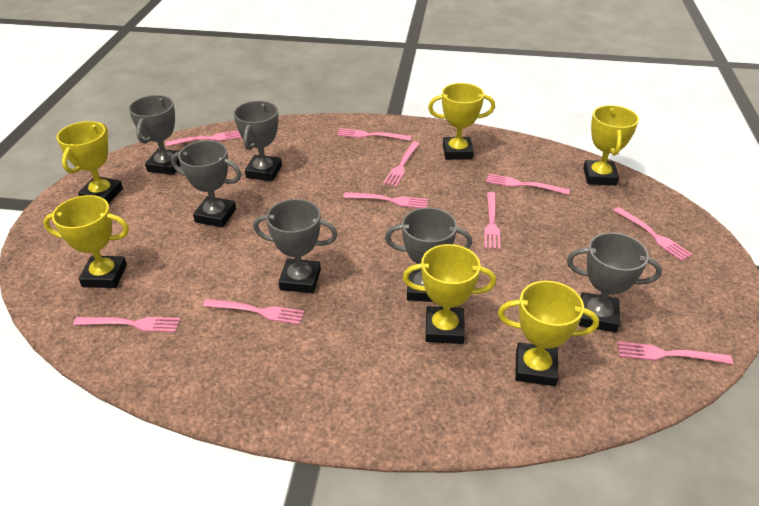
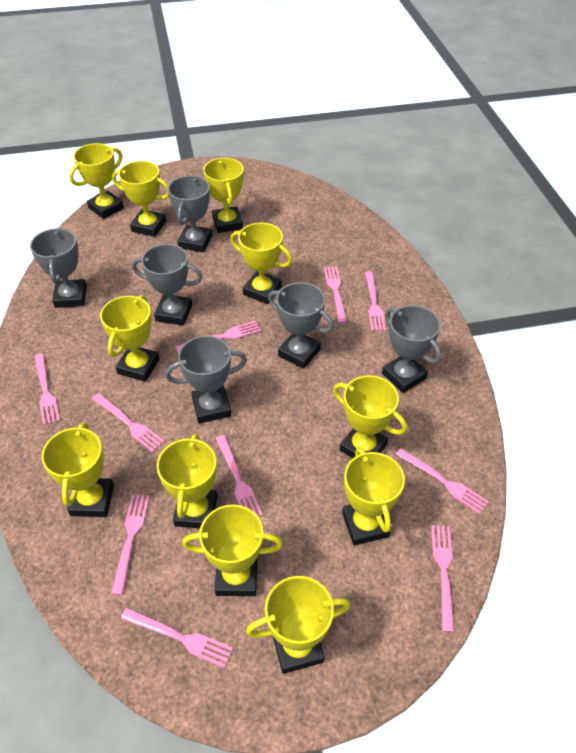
yellow trophy: 6 -> 11

